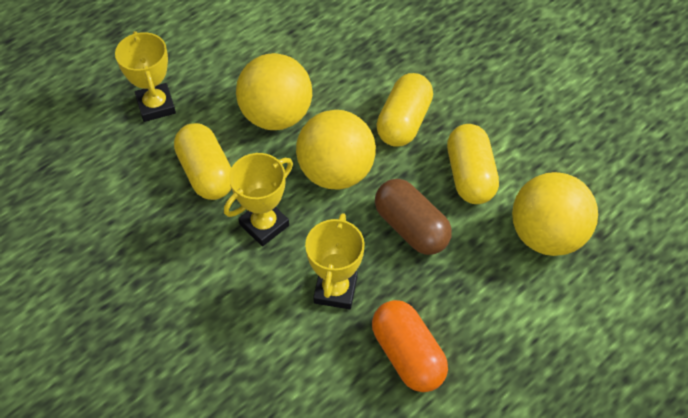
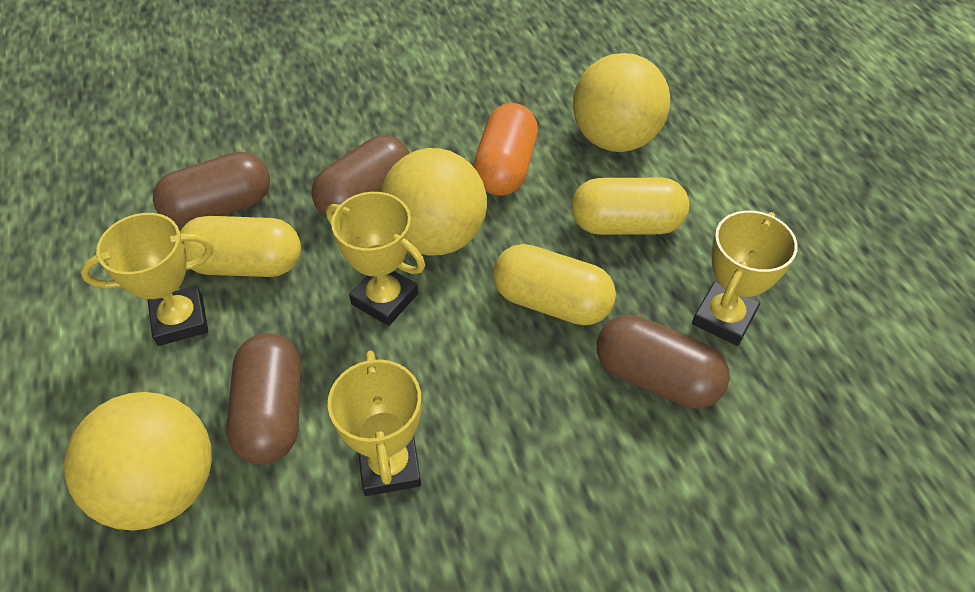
brown capsule: 1 -> 4
yellow trophy: 3 -> 4

